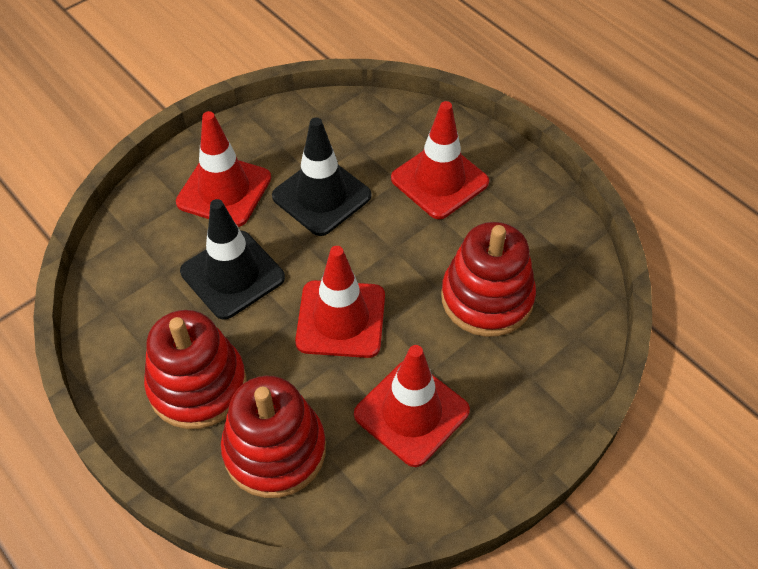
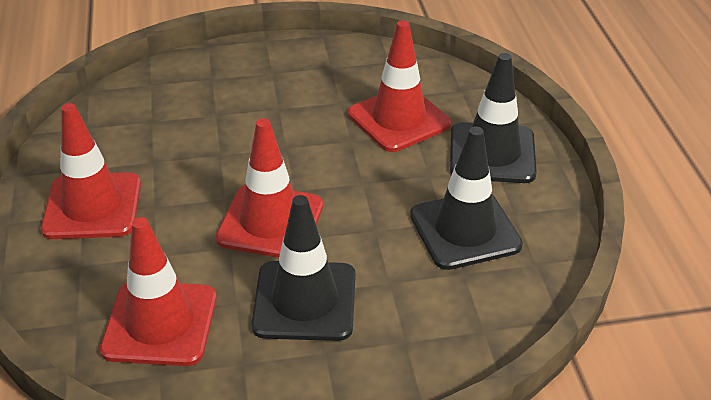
black traffic cone: 2 -> 3
red stacking toy: 3 -> 0

